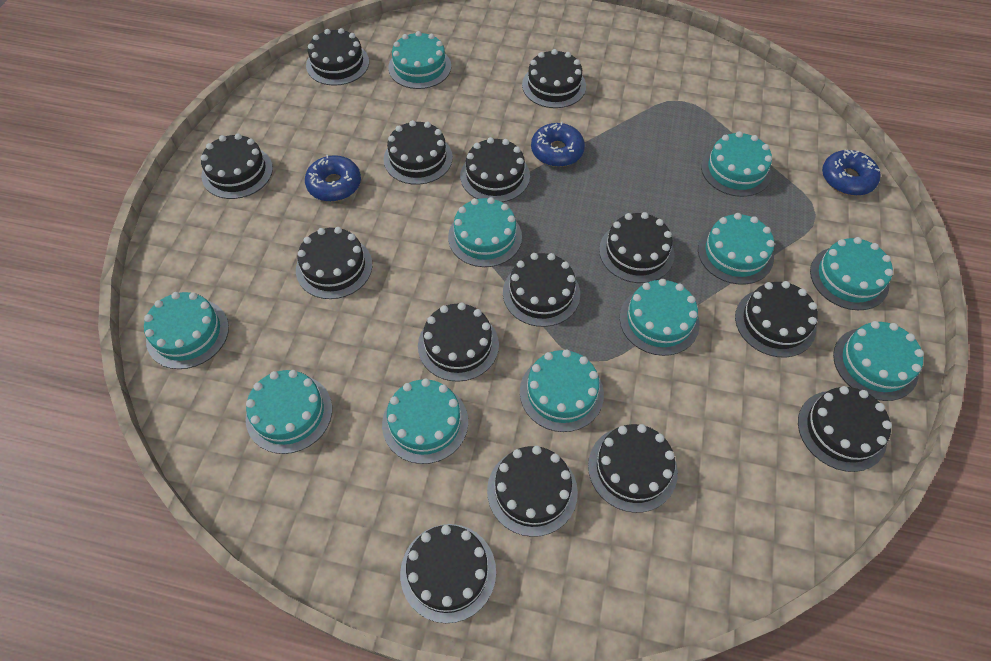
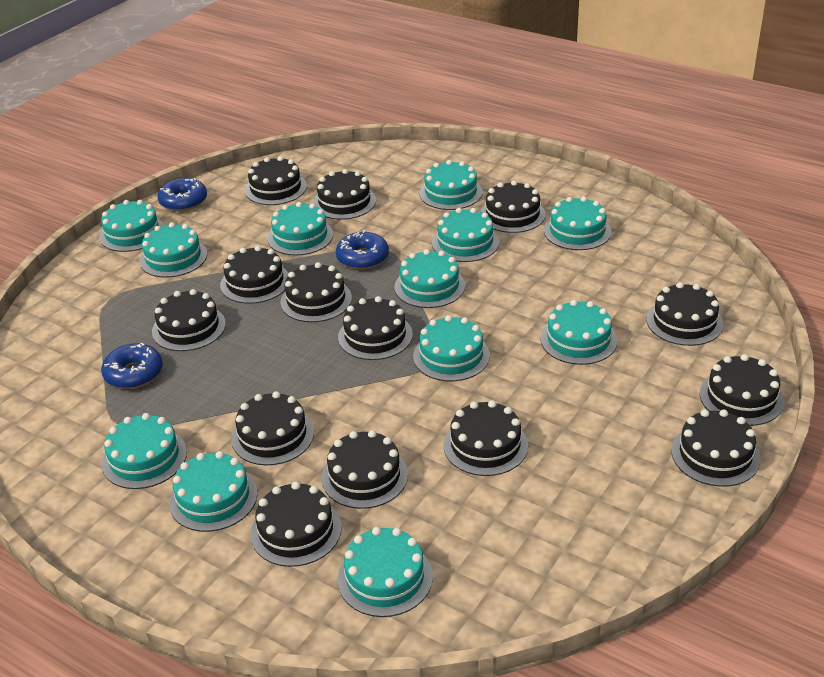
turquoise cake: 11 -> 12

